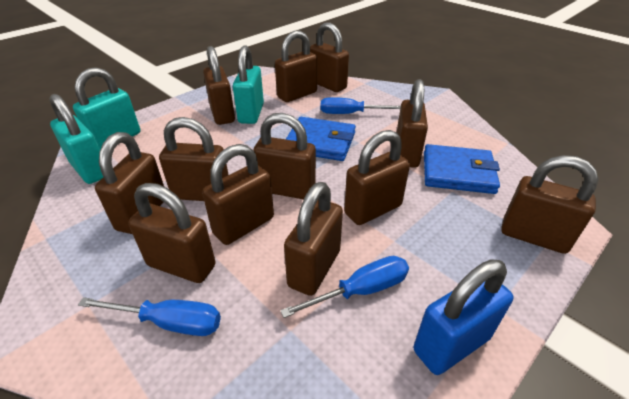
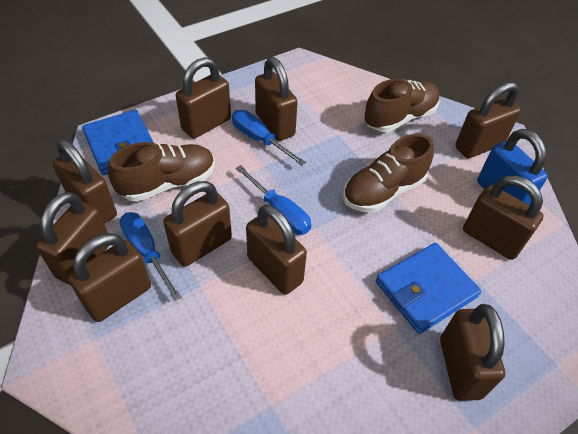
brown padlock: 12 -> 10
brown shoe: 0 -> 3
turquoise padlock: 3 -> 0

